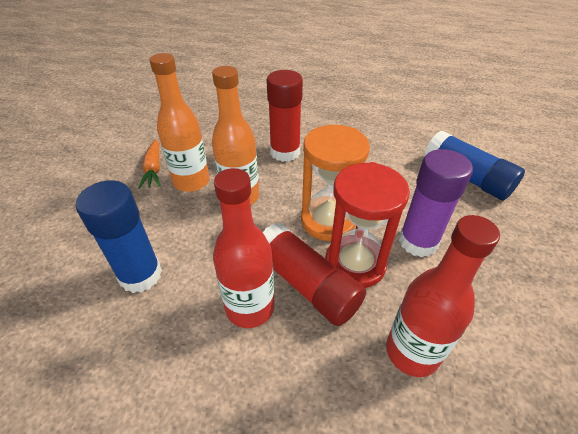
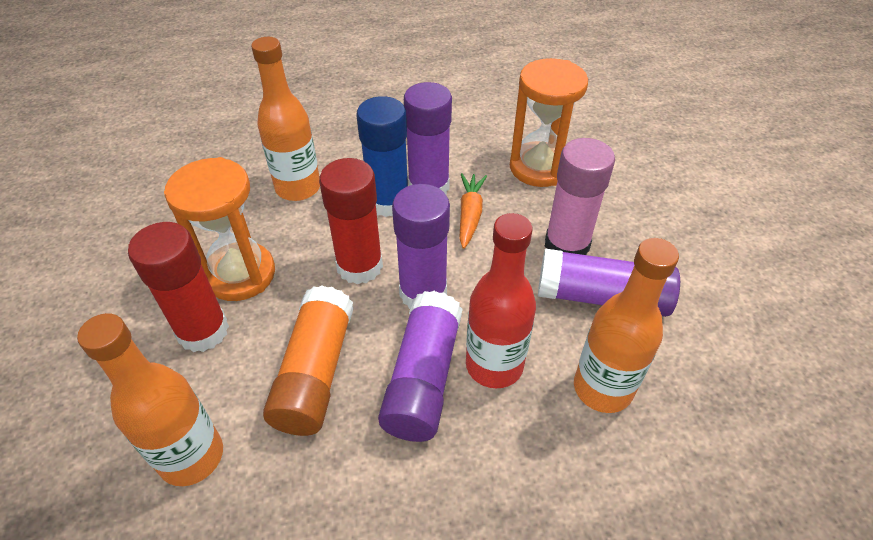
blue glue stick: 2 -> 1
orange bottle: 2 -> 3
orange glue stick: 0 -> 1
orange hourglass: 1 -> 2
pink glue stick: 0 -> 1
purple glue stick: 1 -> 4
red bottle: 2 -> 1
red hourglass: 1 -> 0

